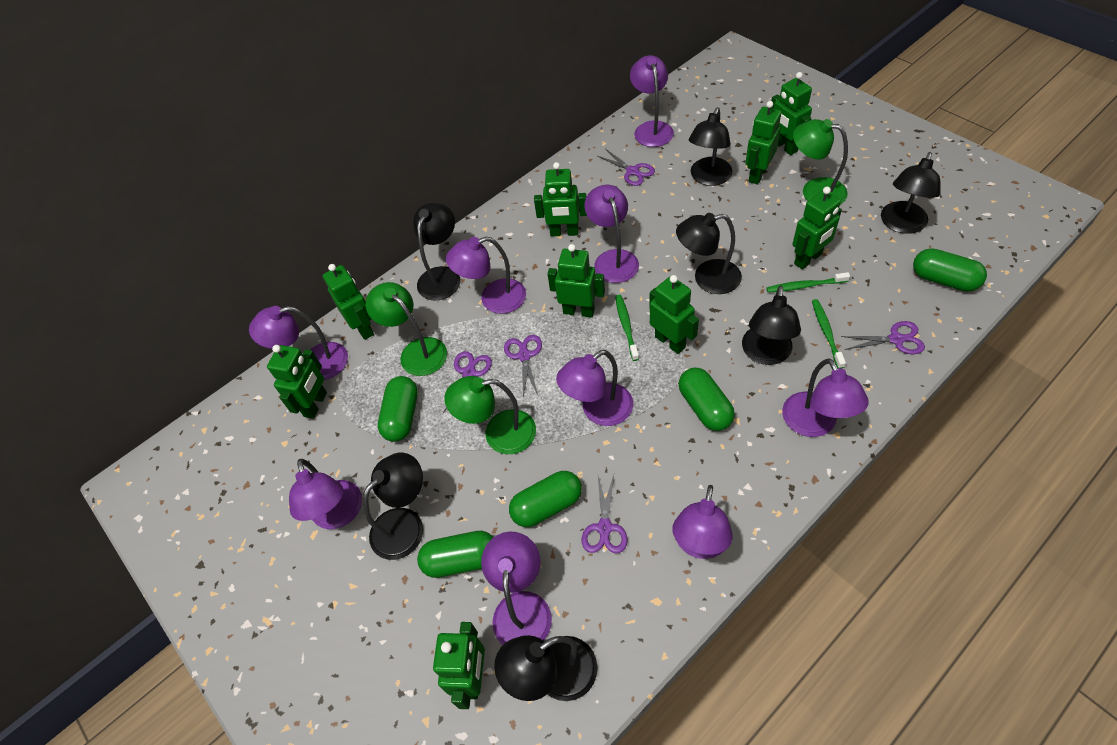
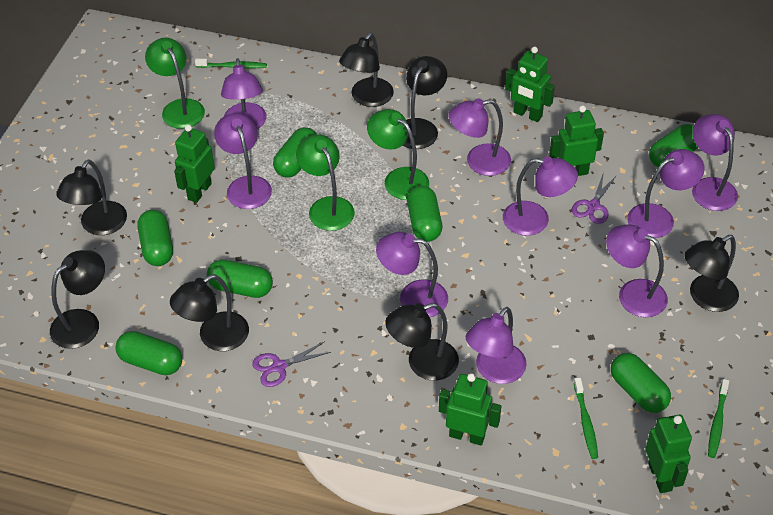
green capsule: 5 -> 7
green robot: 9 -> 5
purple scissors: 5 -> 2

